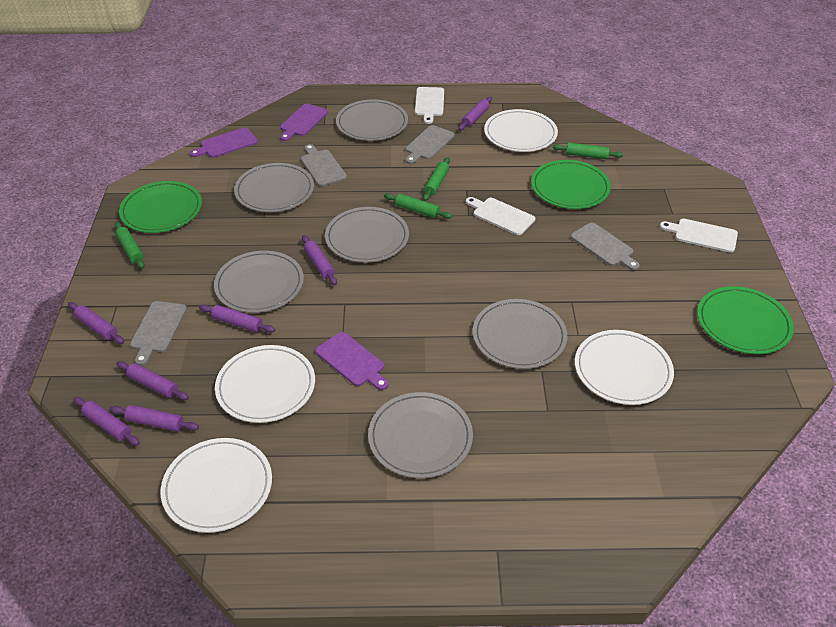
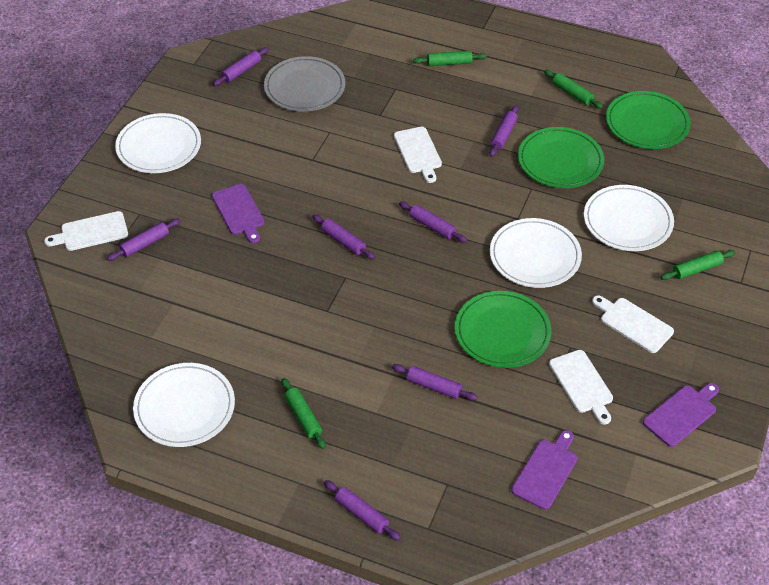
grey cutting board: 4 -> 0
grey plate: 6 -> 1
white cutting board: 3 -> 4

